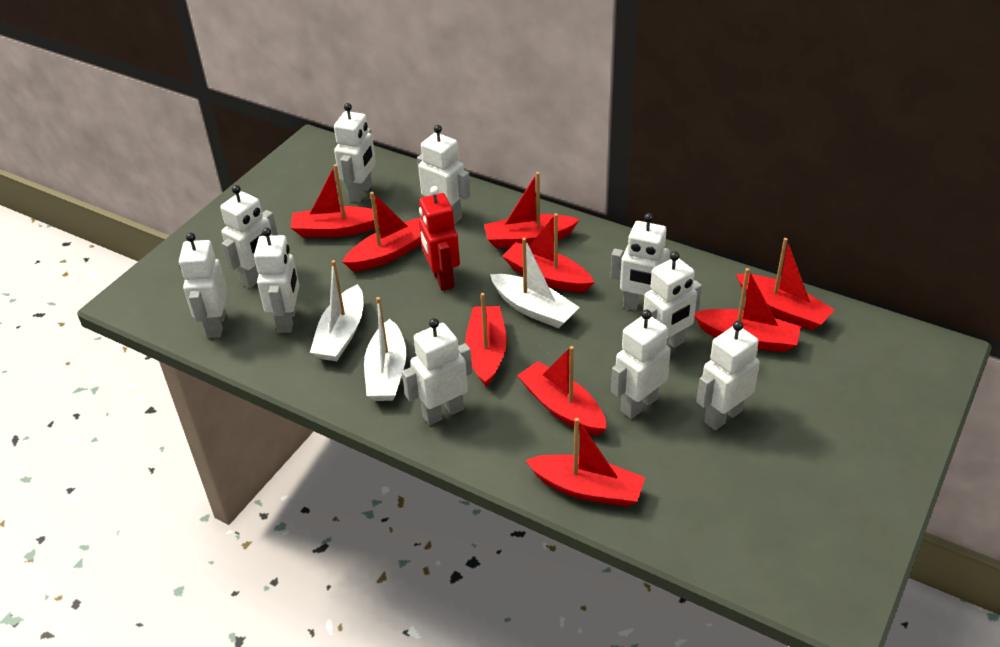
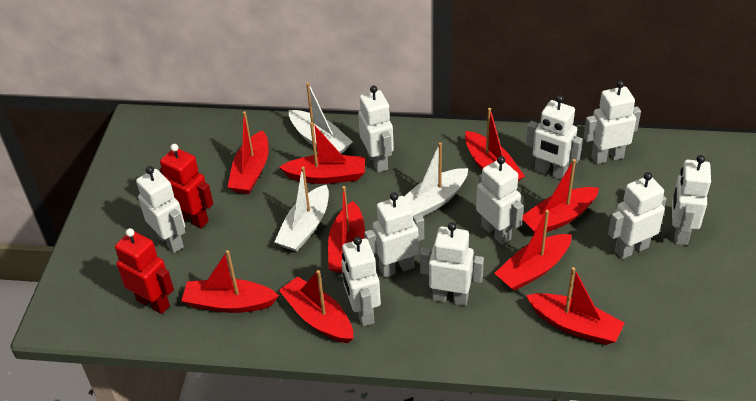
red robot: 1 -> 2

